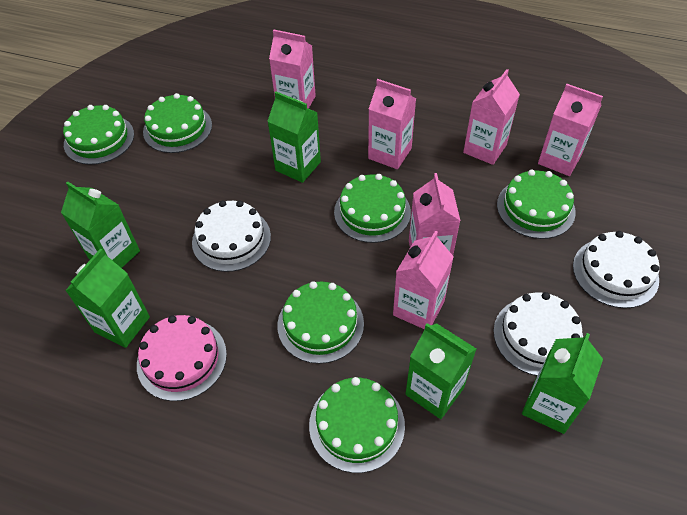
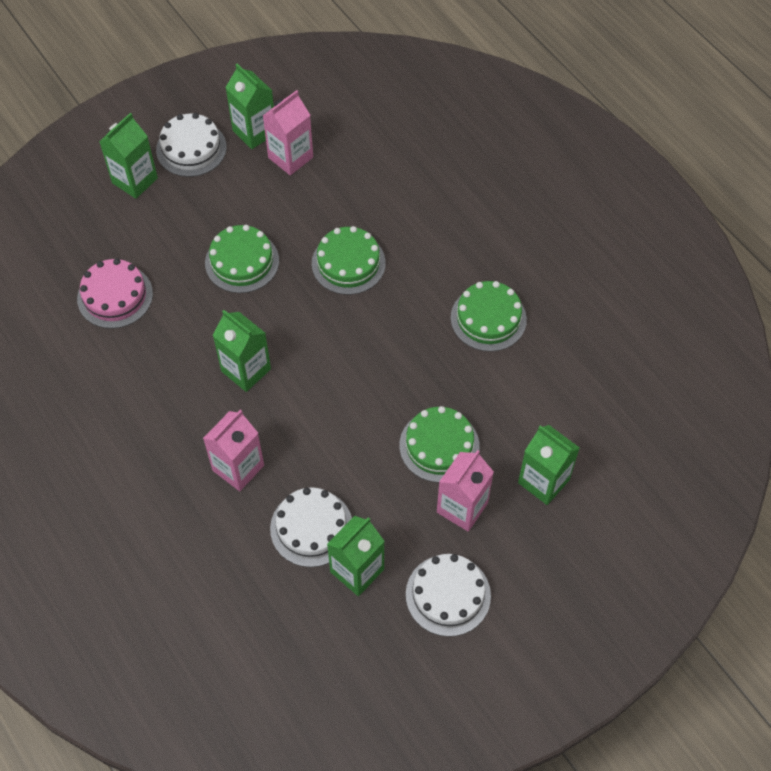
green cake: 6 -> 4
pink carton: 6 -> 3

